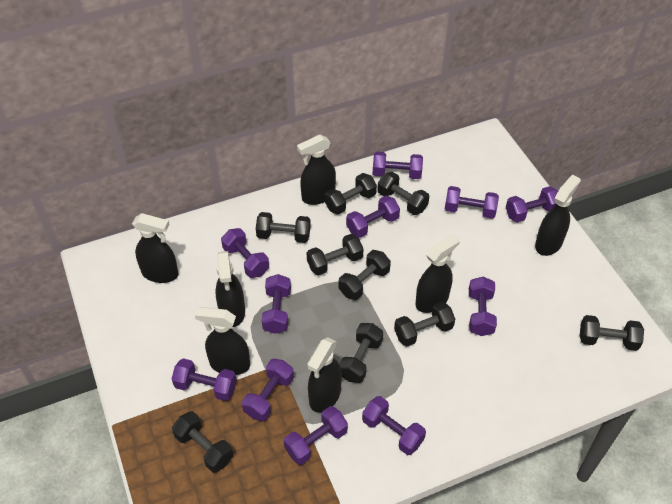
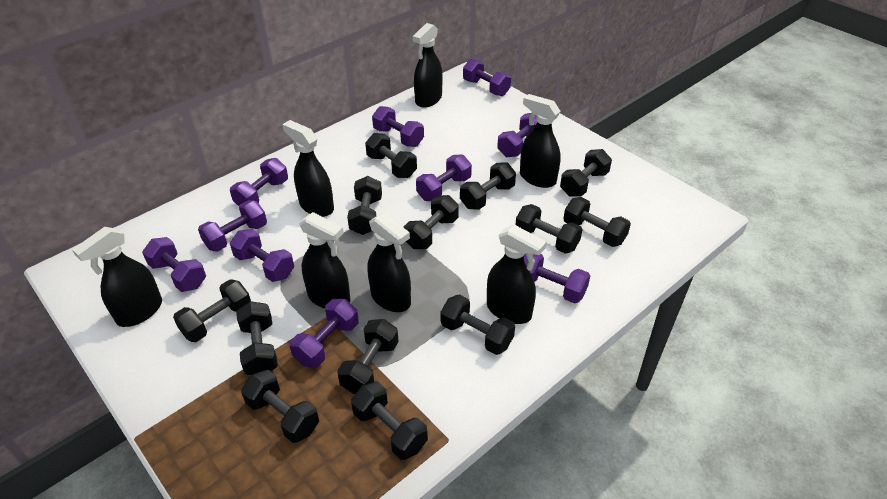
black dumbbell: 9 -> 13
purple dumbbell: 11 -> 10

